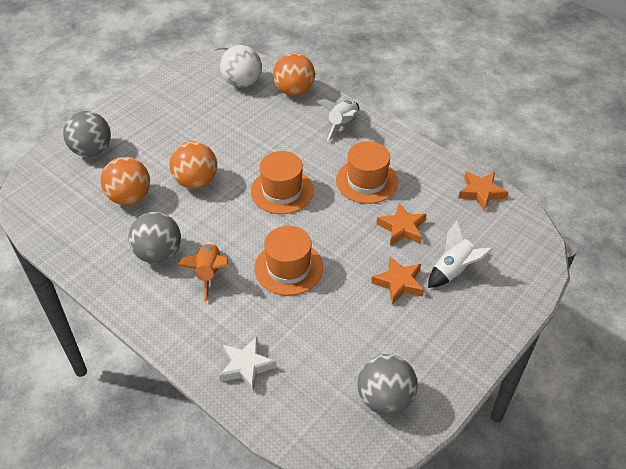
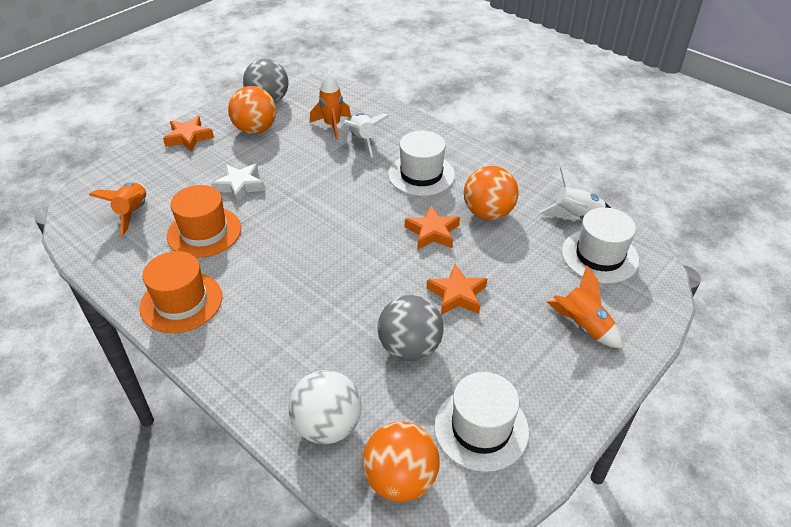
grey ball: 3 -> 2
orange hat: 3 -> 2
orange rocket: 1 -> 3
white hat: 0 -> 3

